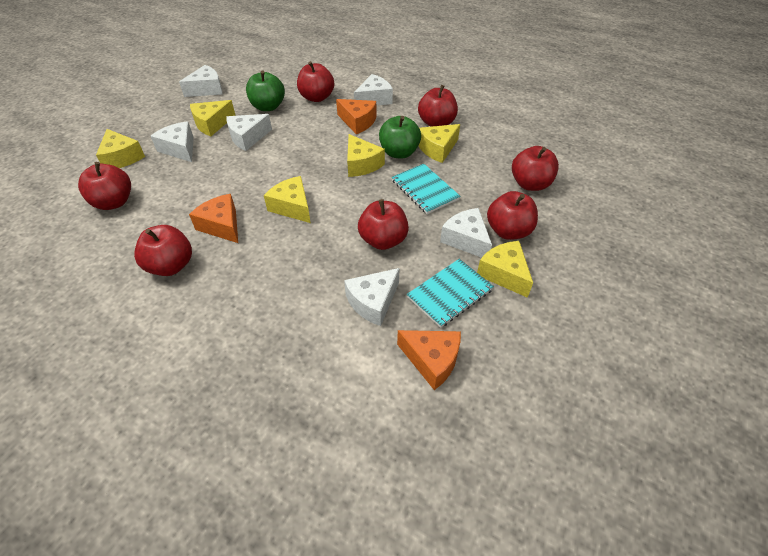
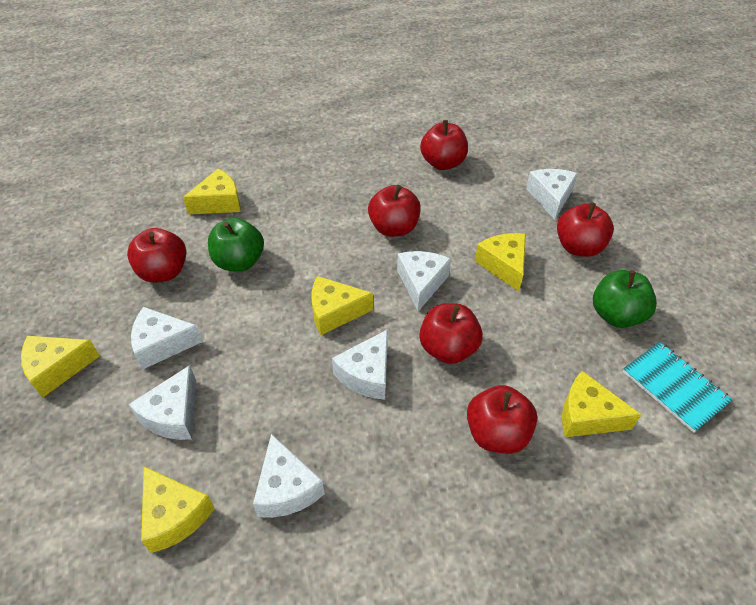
orange cheese: 3 -> 0
red apple: 7 -> 6
turquoise notebook: 2 -> 1

